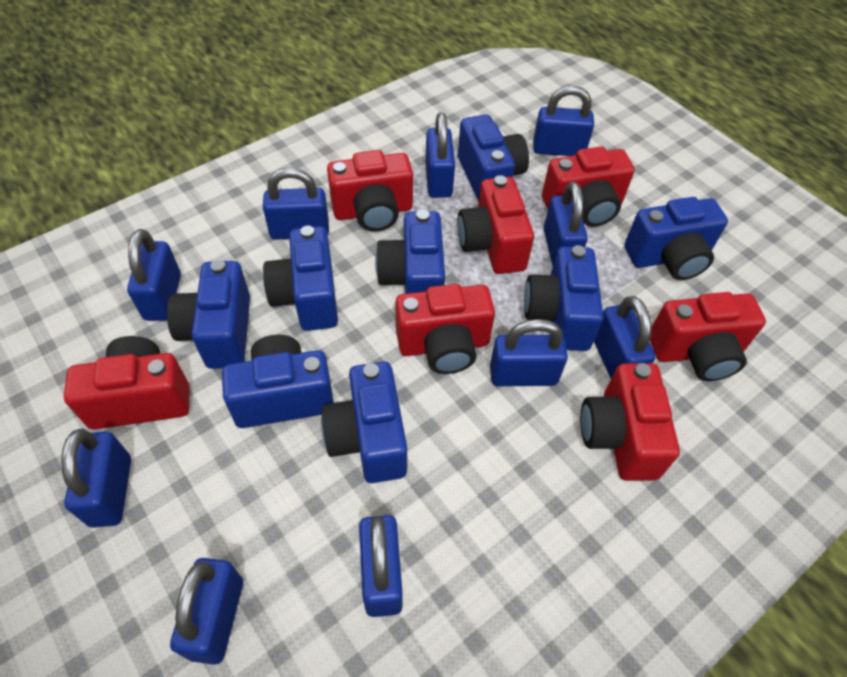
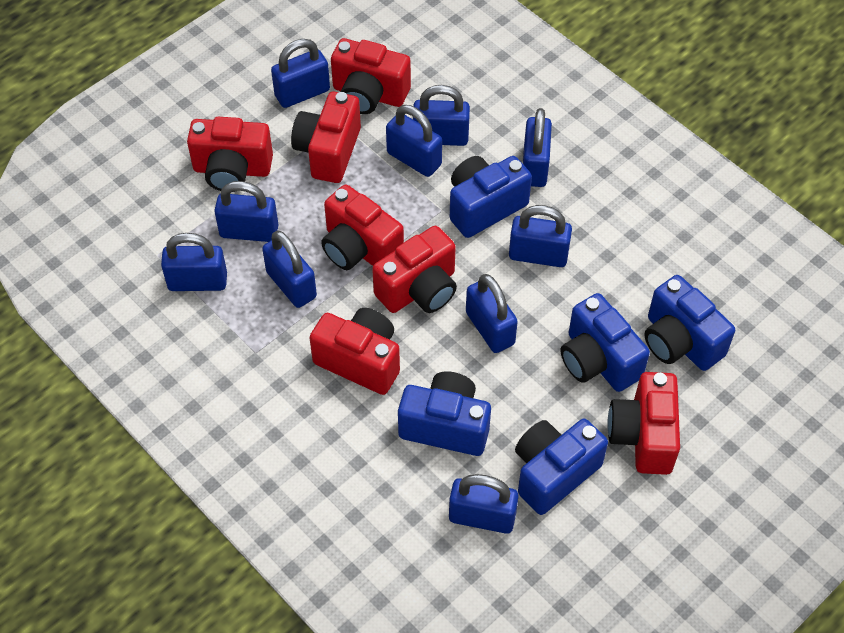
blue camera: 8 -> 5

